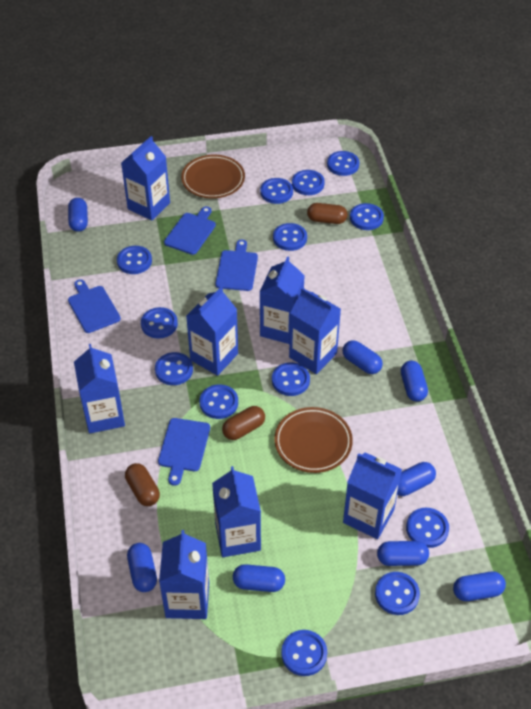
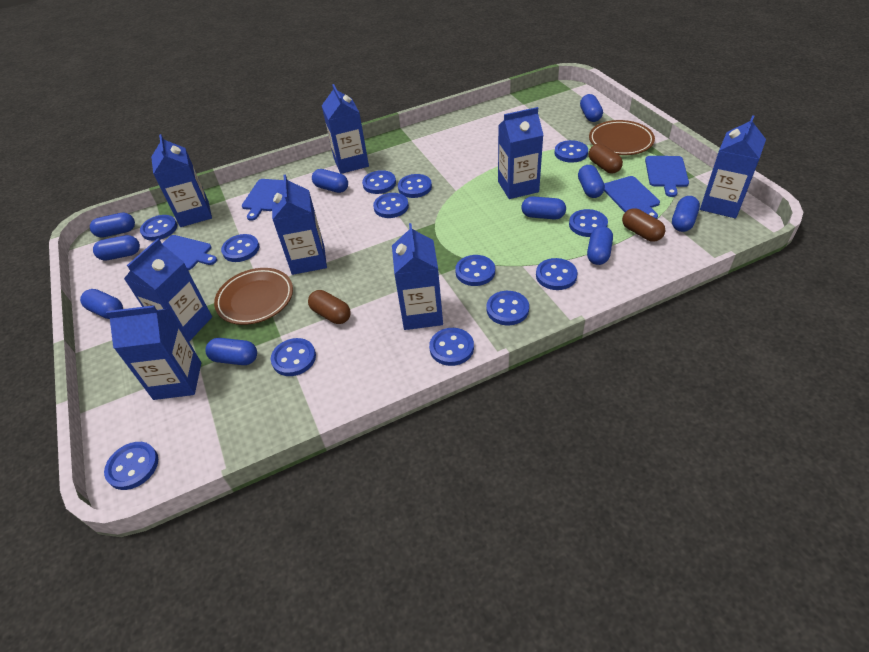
blue capsule: 8 -> 10

